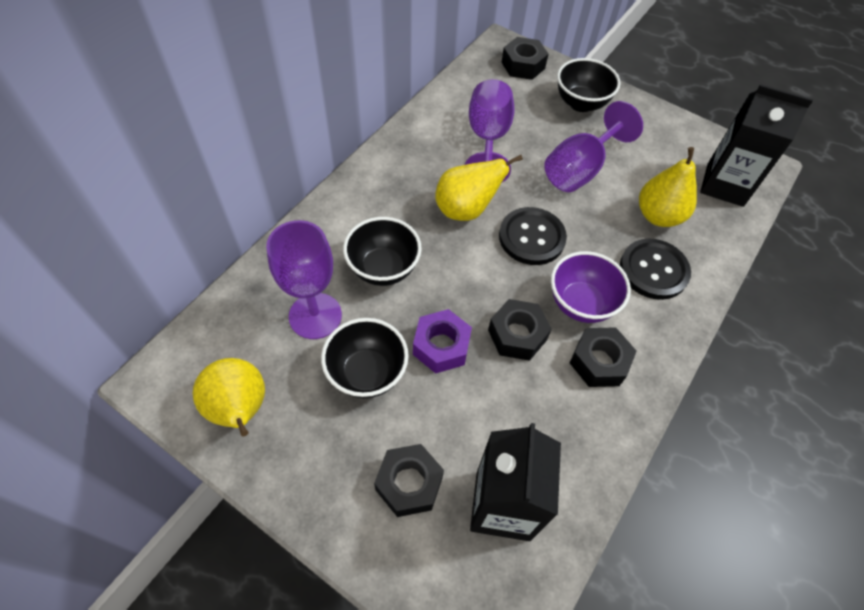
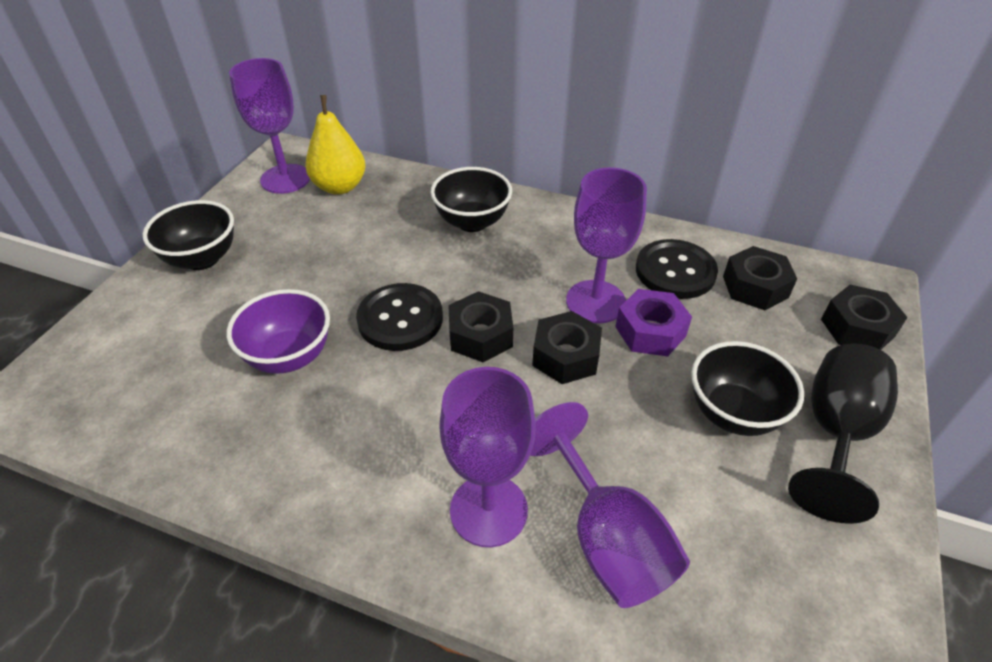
black carton: 2 -> 0
black goblet: 0 -> 1
purple goblet: 3 -> 4
yellow pear: 3 -> 1

